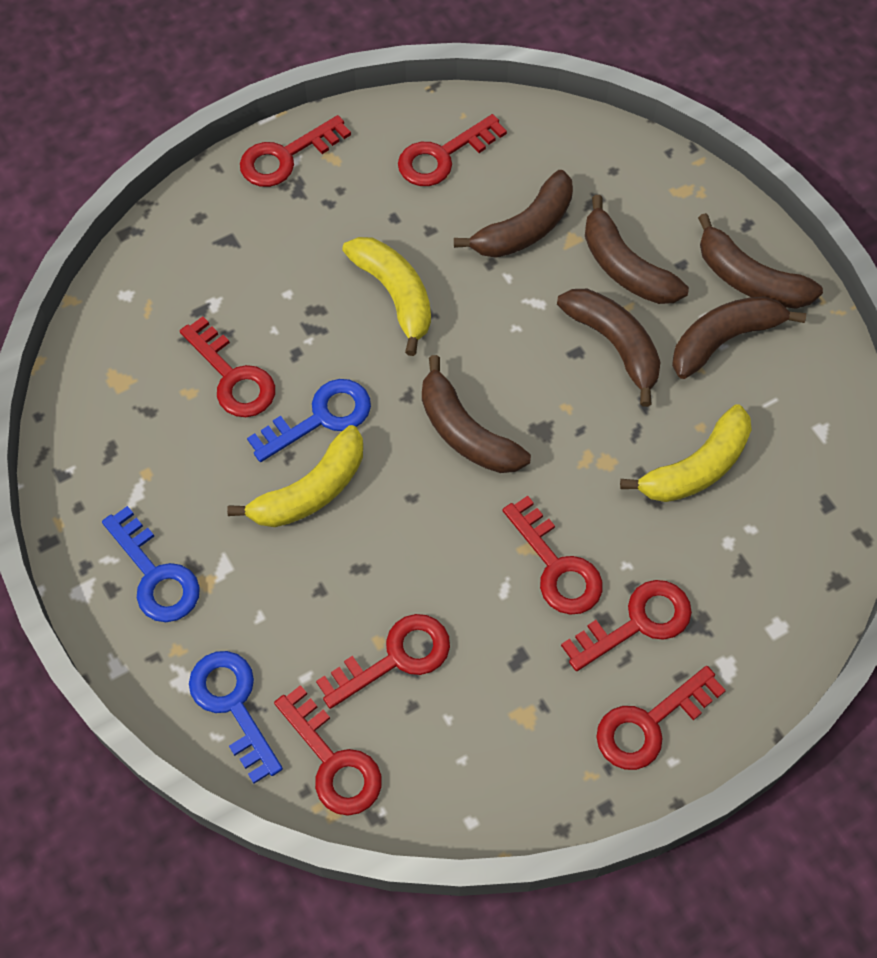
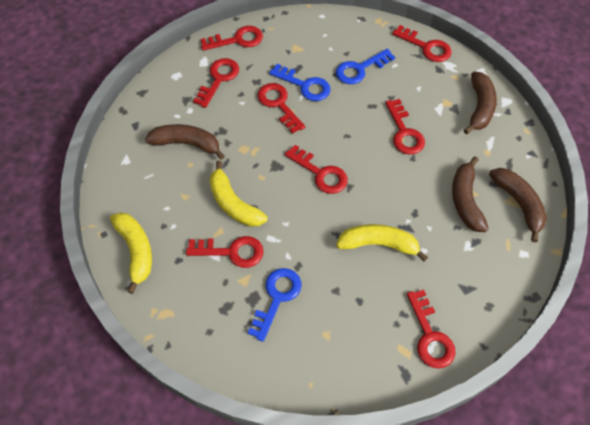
brown banana: 6 -> 4

